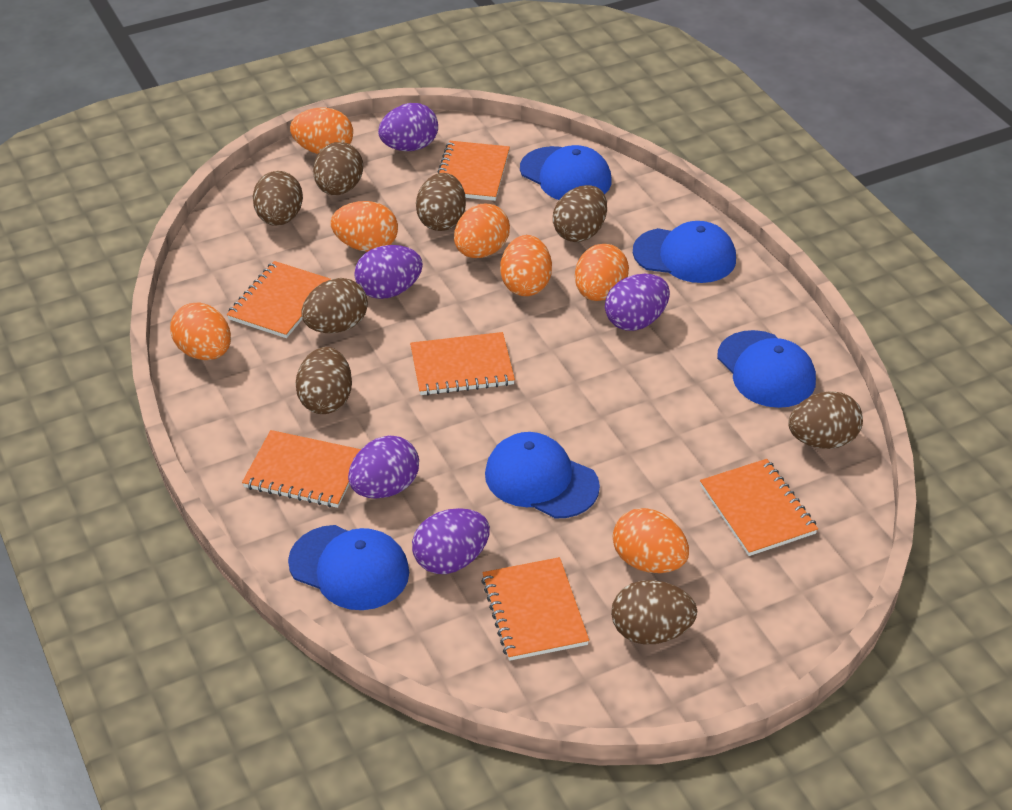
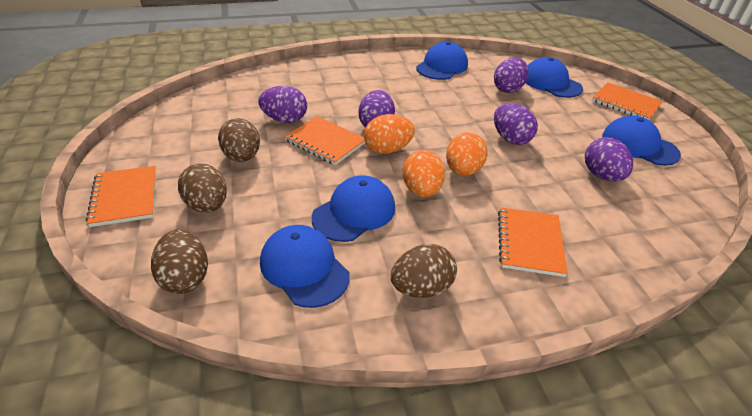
brown egg: 8 -> 4
orange egg: 7 -> 3
orange notebook: 6 -> 4

